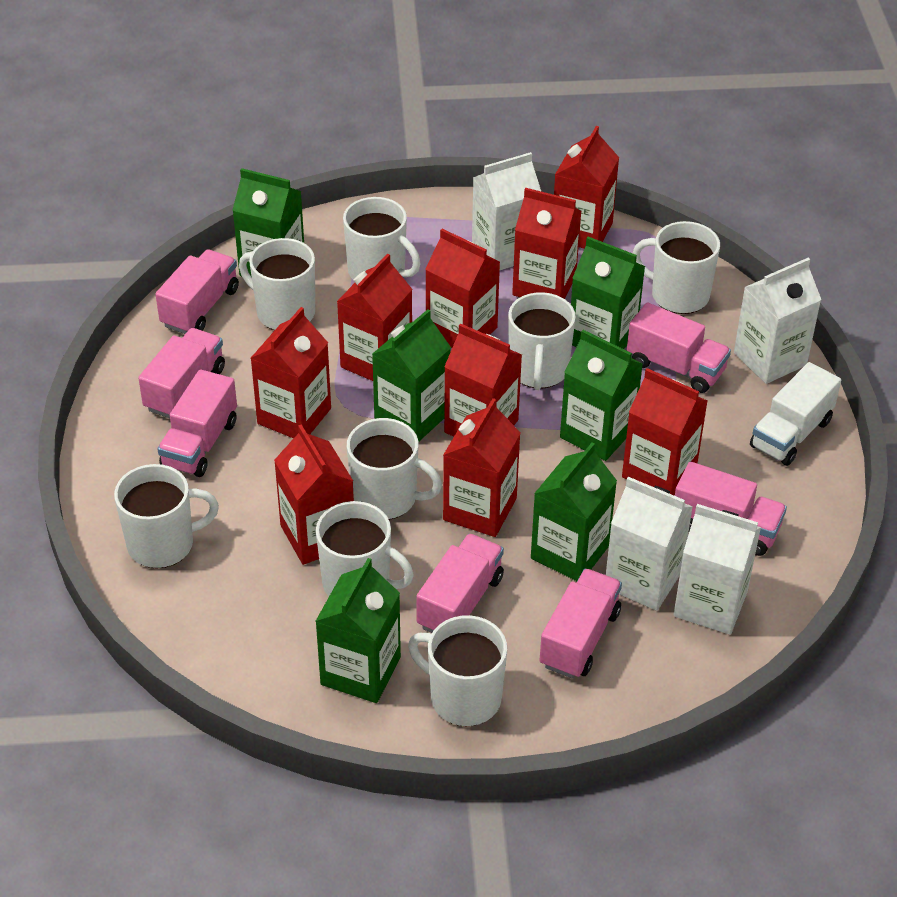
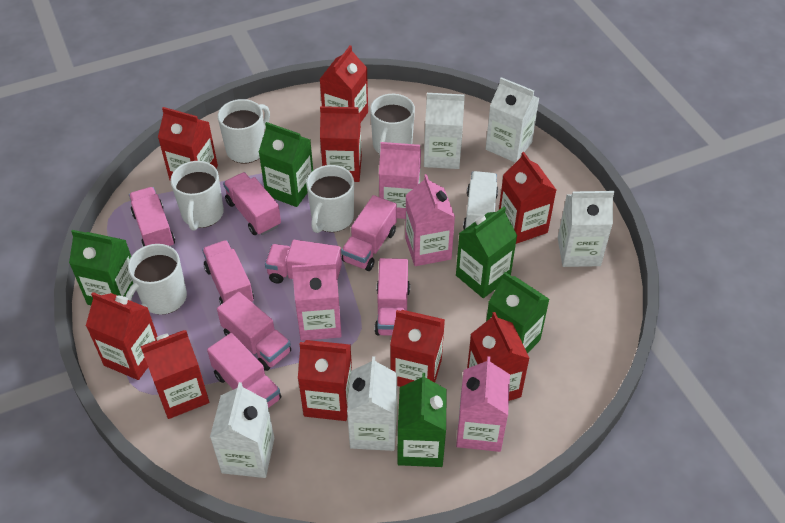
green carton: 6 -> 5
pink carton: 0 -> 4
pink truck: 7 -> 8
white carton: 4 -> 5
white mug: 8 -> 5

